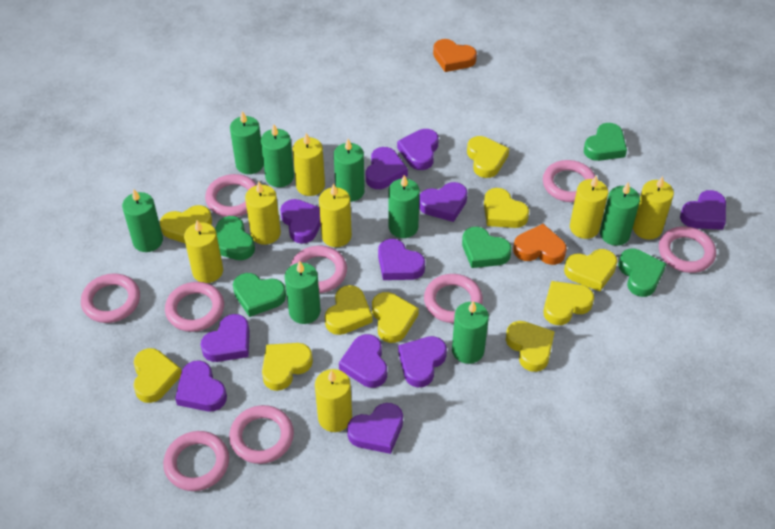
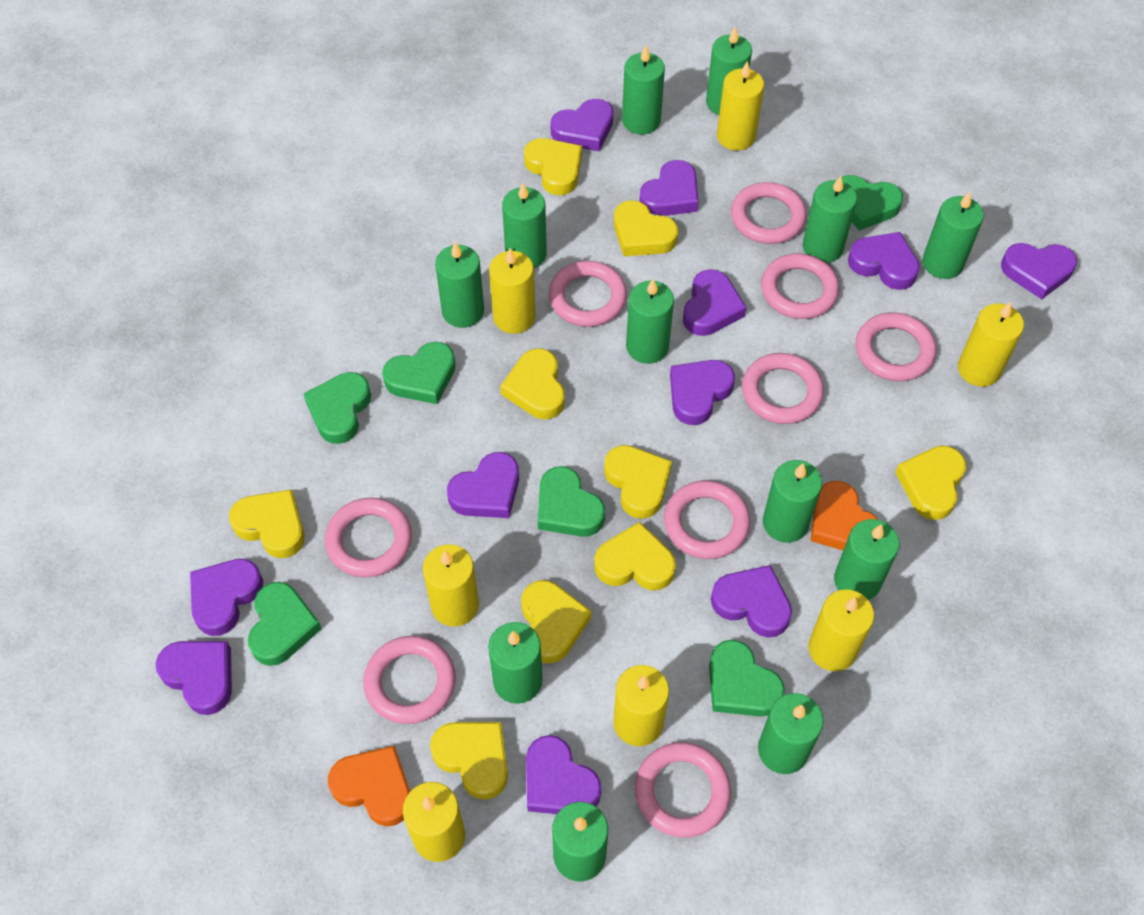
green candle: 8 -> 12
green heart: 5 -> 6
yellow heart: 10 -> 9

